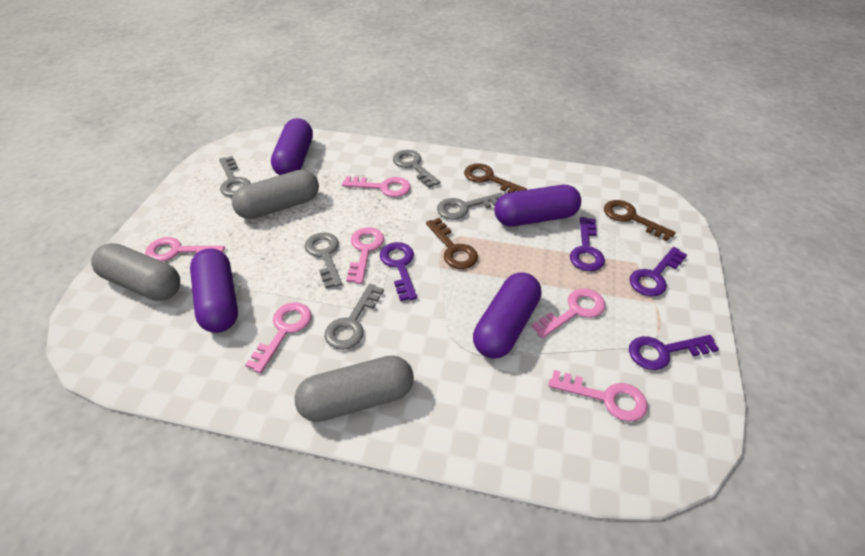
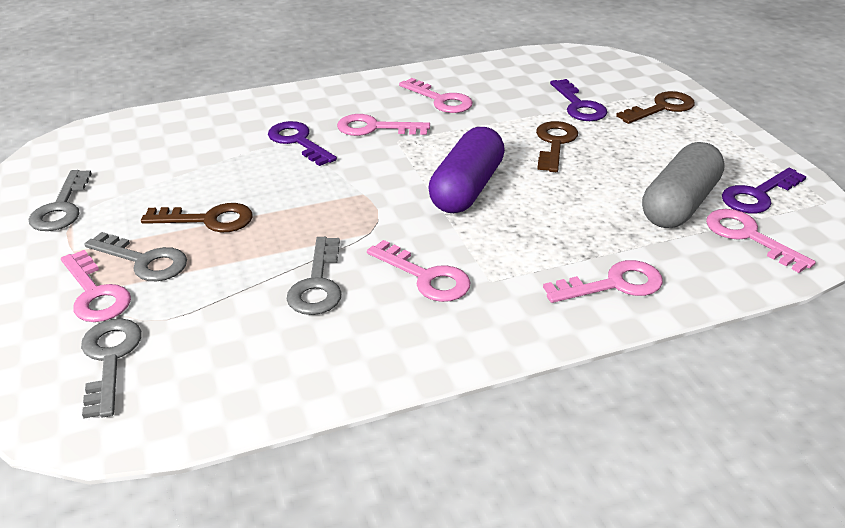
grey capsule: 3 -> 1
grey key: 5 -> 4
purple capsule: 4 -> 1
purple key: 4 -> 3

